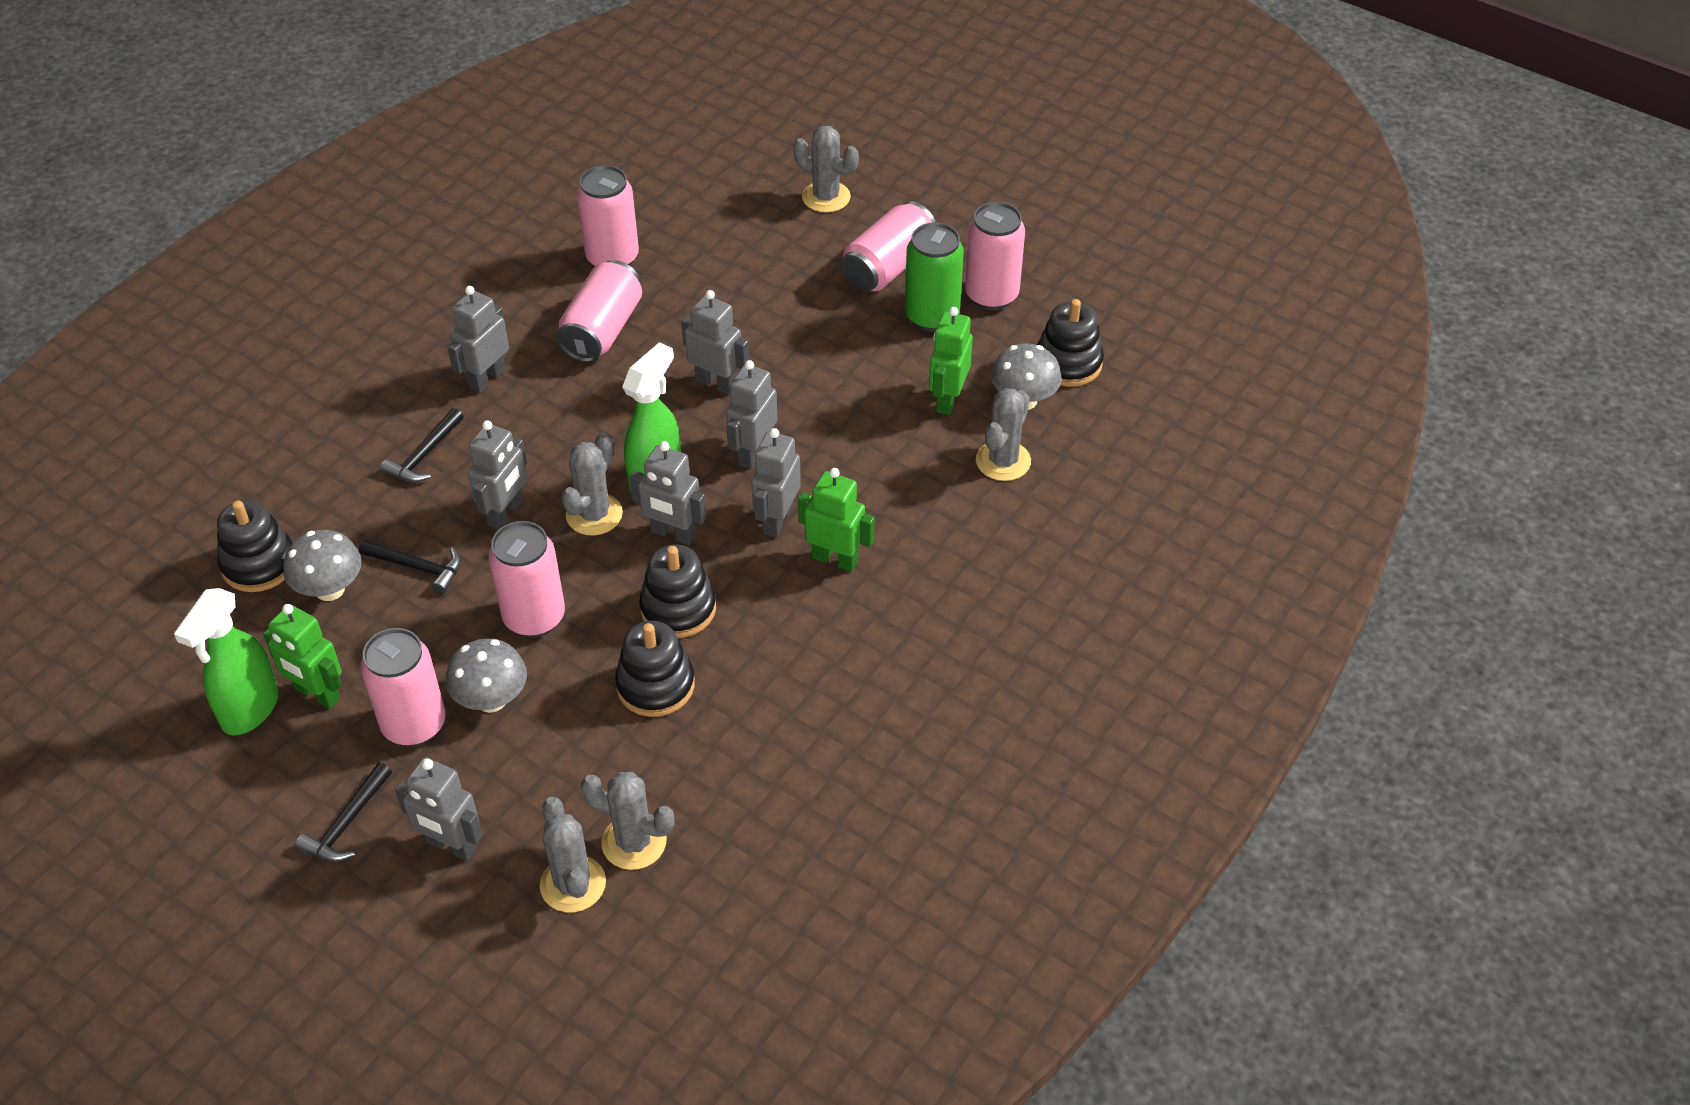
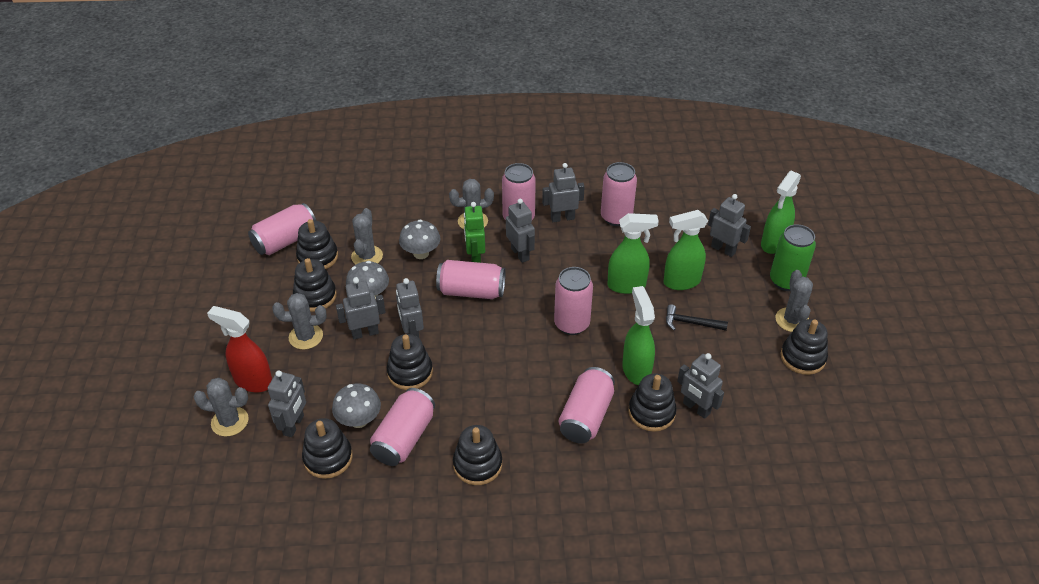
black hammer: 3 -> 1
black stacking toy: 4 -> 7
green robot: 3 -> 1
green spray bottle: 2 -> 4
pink can: 6 -> 7
red spray bottle: 0 -> 1

